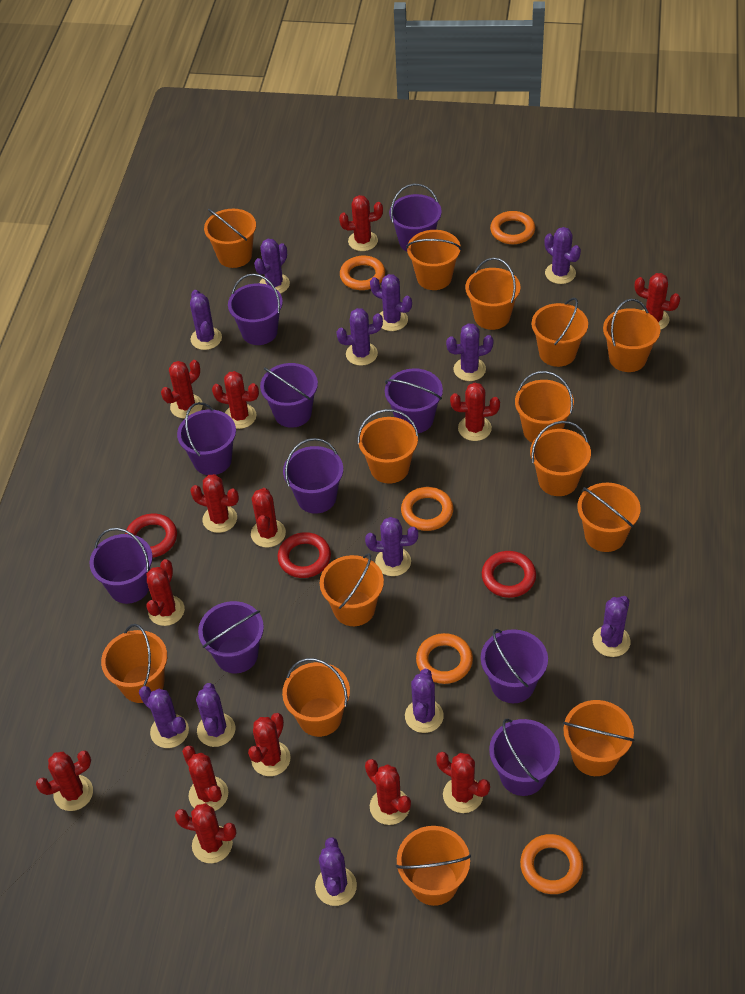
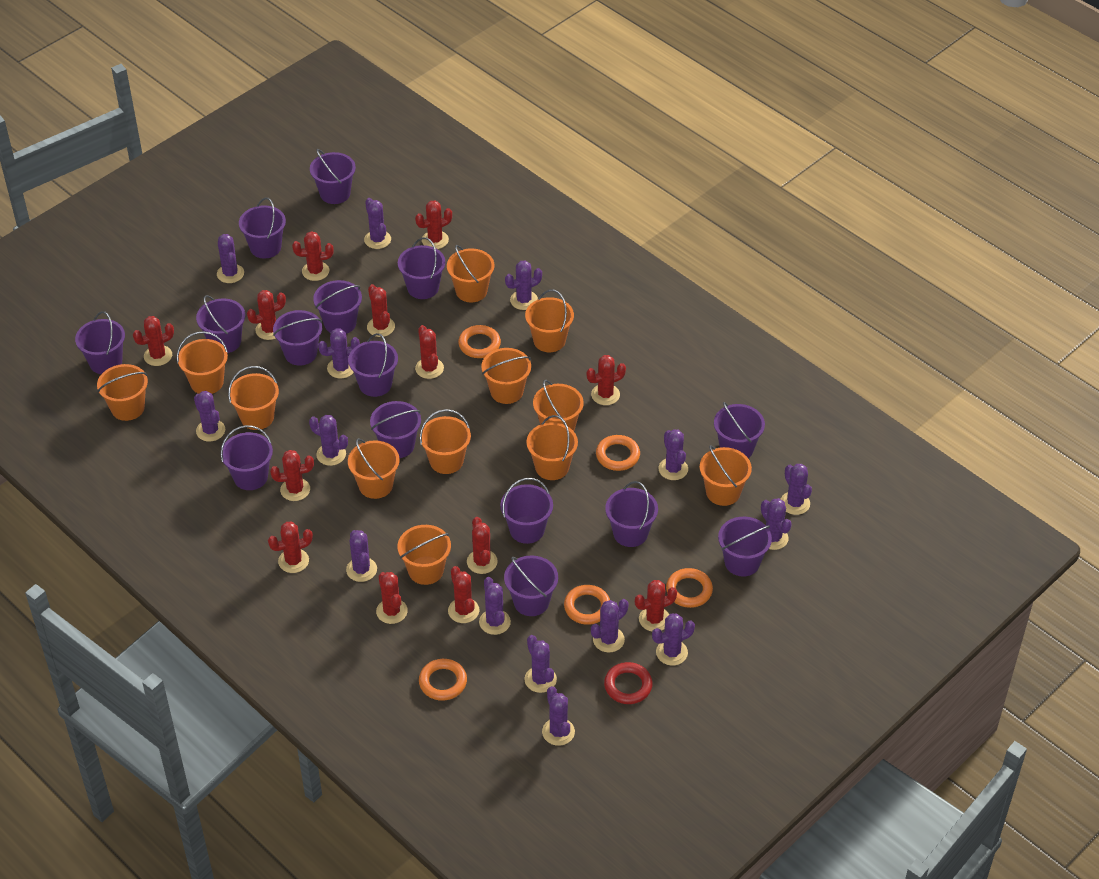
orange bucket: 14 -> 12
purple bucket: 10 -> 15
purple cactus: 12 -> 15
red cactus: 14 -> 13
red ring: 3 -> 1

